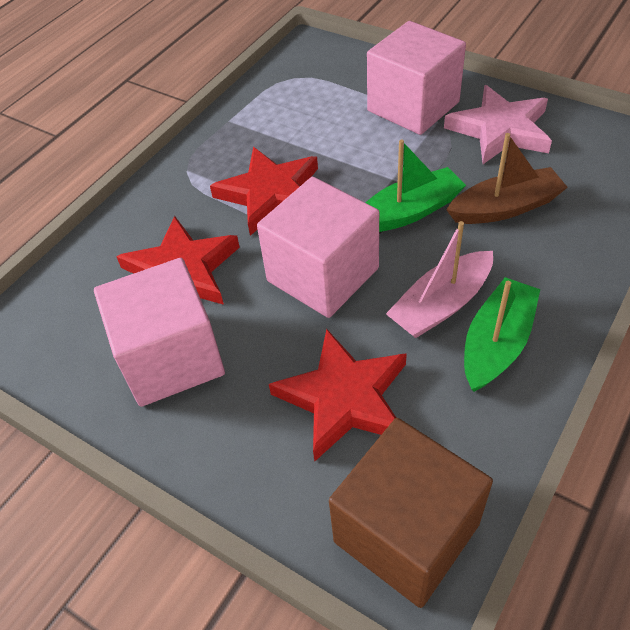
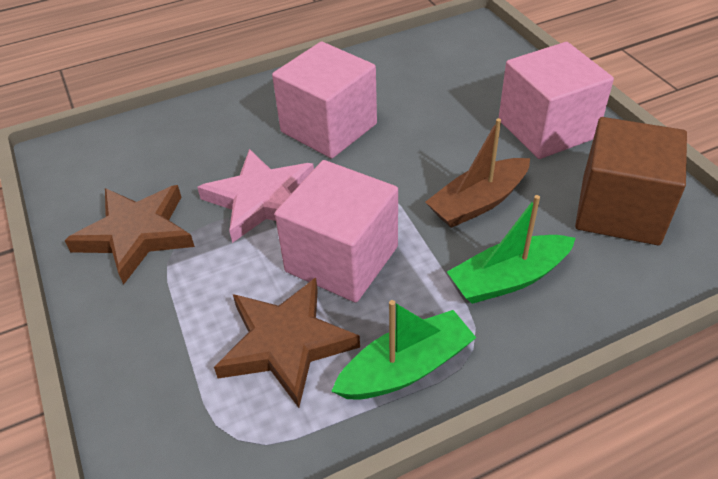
brown star: 0 -> 2
pink boat: 1 -> 0
red star: 3 -> 0

